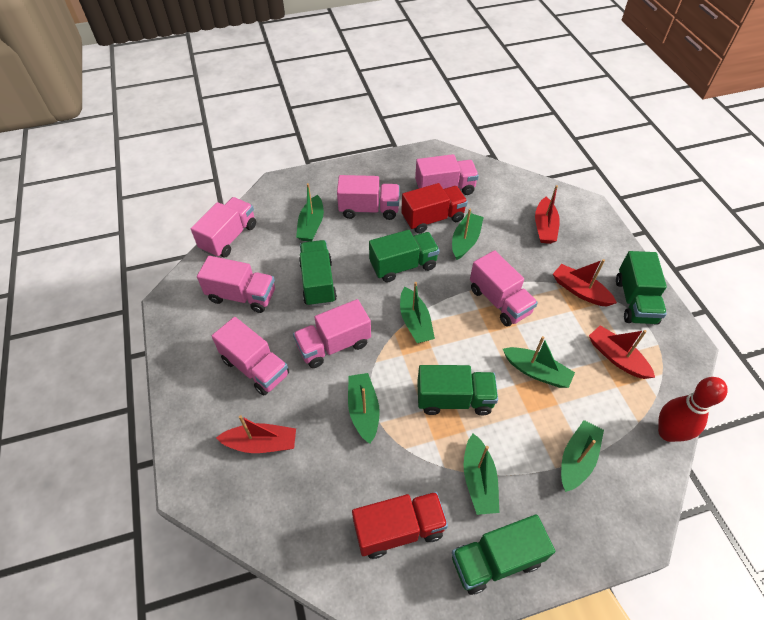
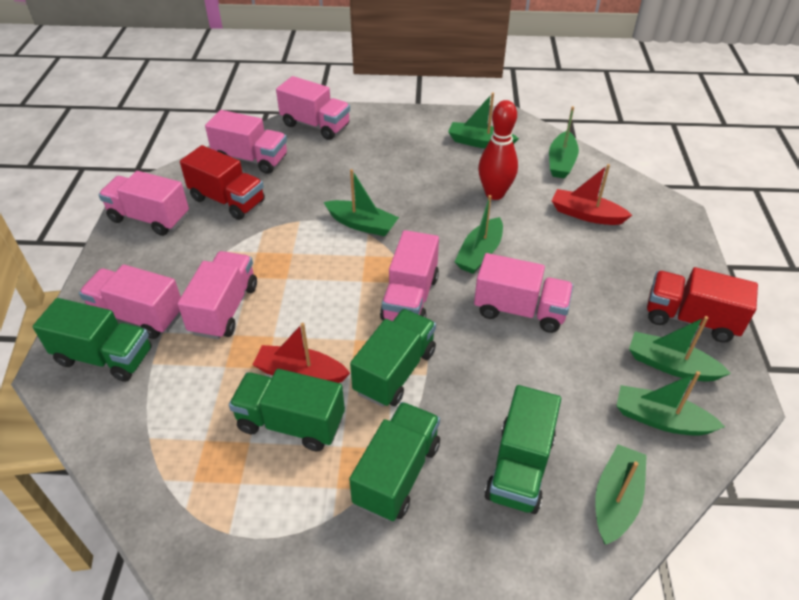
red boat: 4 -> 2

